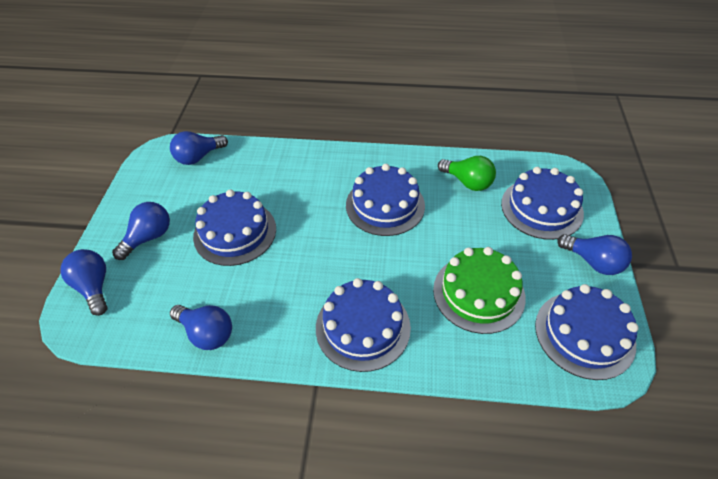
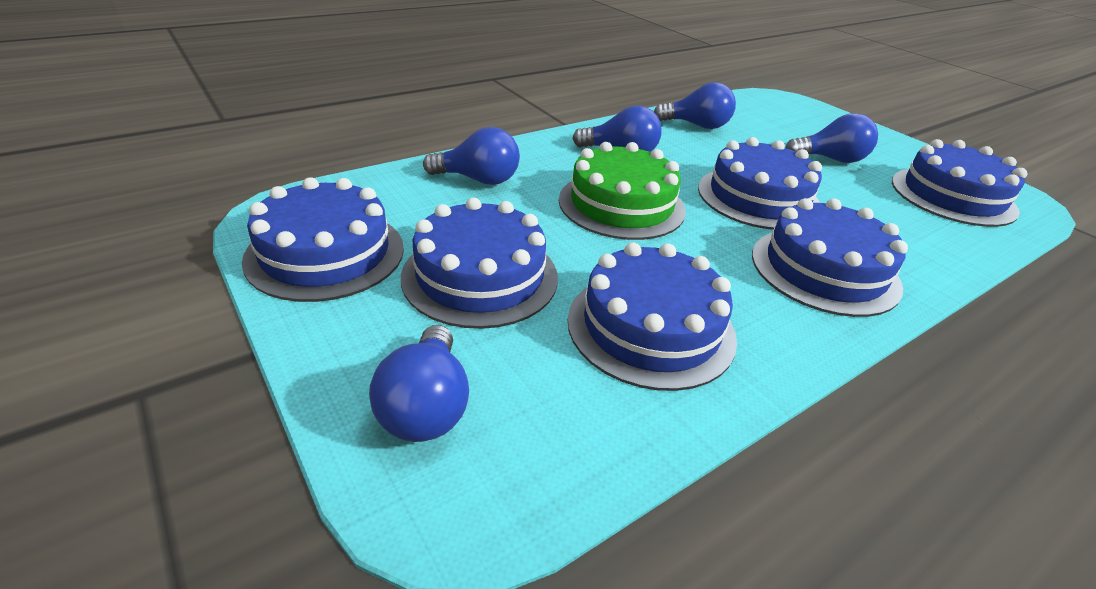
blue cake: 5 -> 6
green light bulb: 1 -> 0

